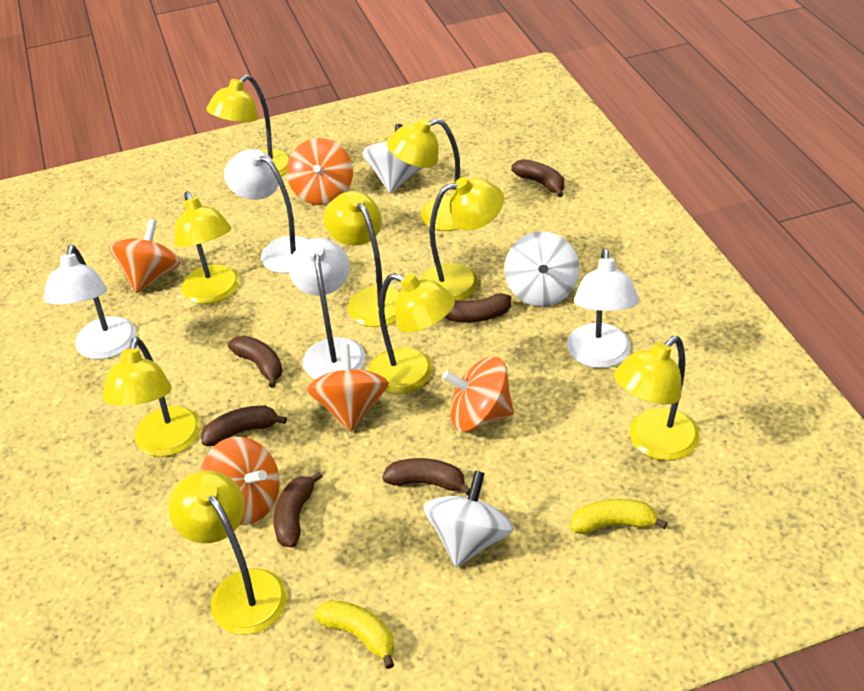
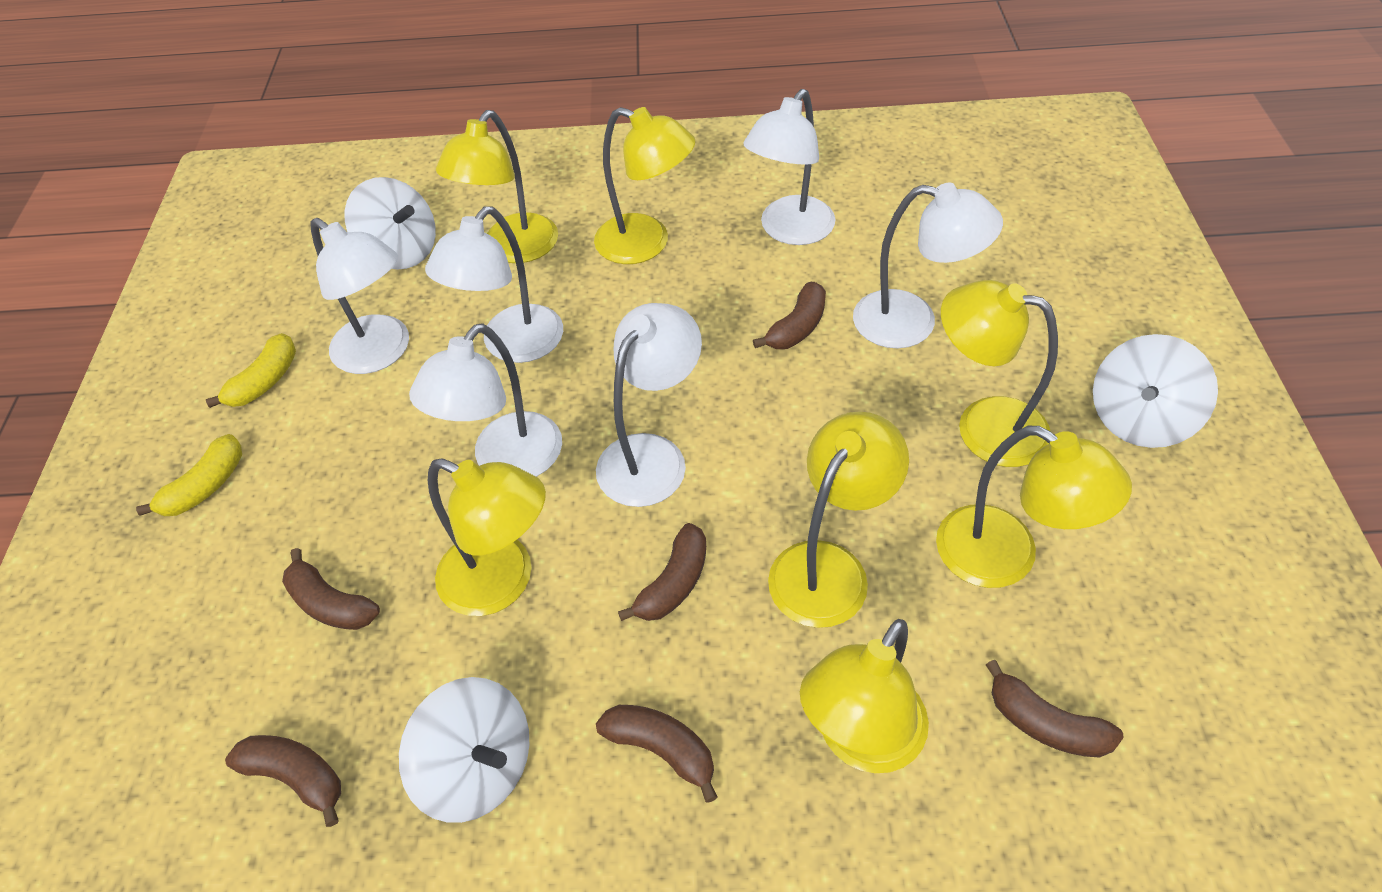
orange spinning top: 5 -> 0
white lamp: 4 -> 6
yellow lamp: 9 -> 7

